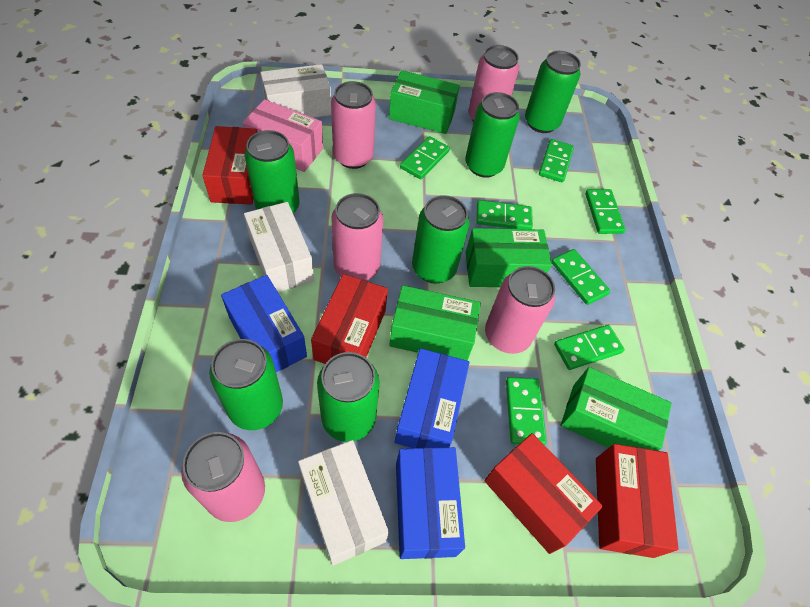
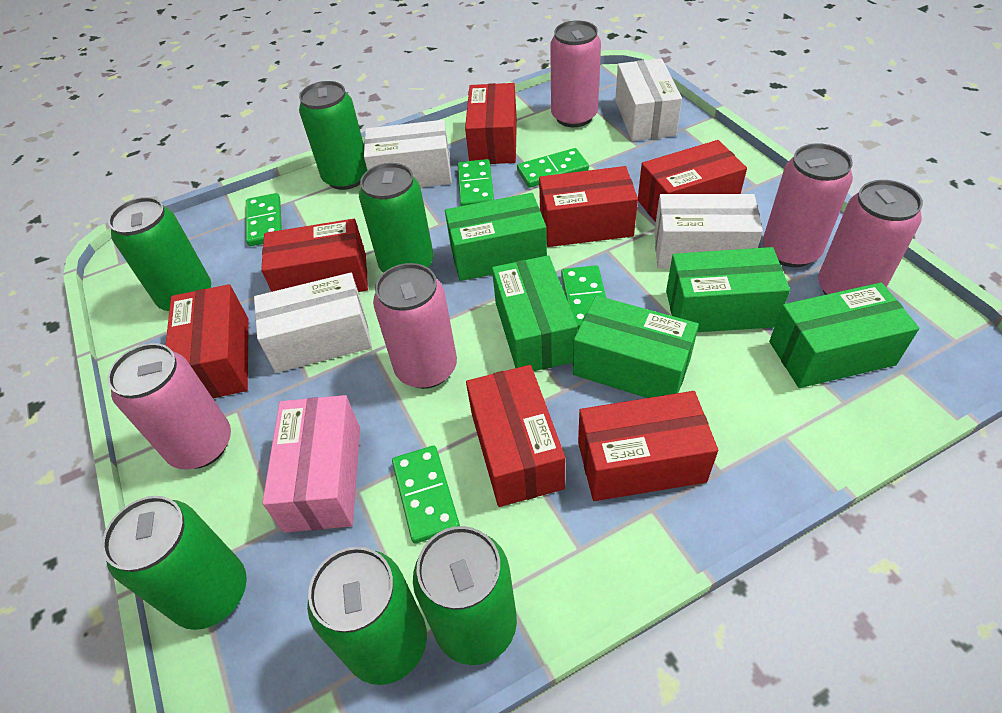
blue box: 3 -> 0
green box: 4 -> 5
green domino: 7 -> 5
red box: 4 -> 7
white box: 3 -> 4

